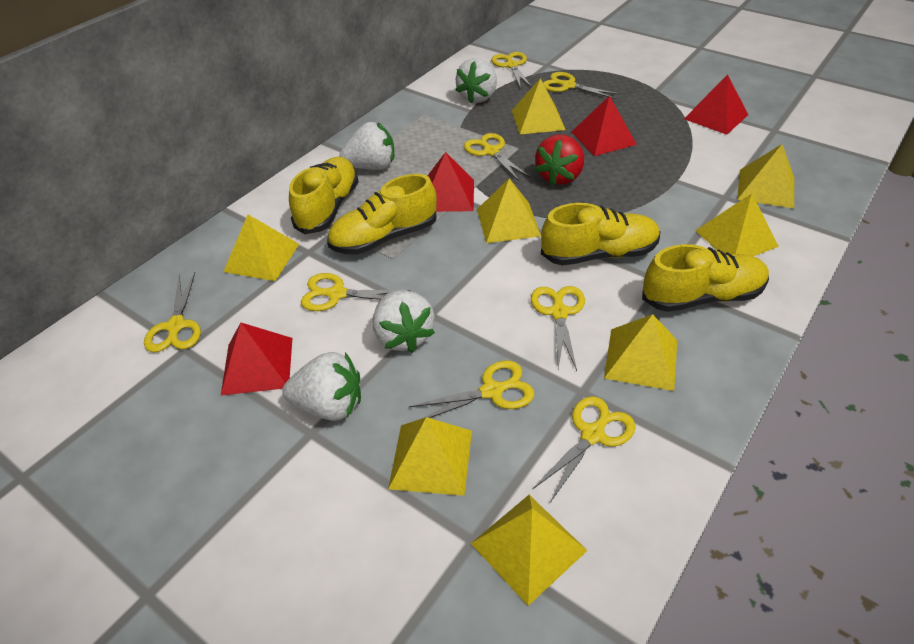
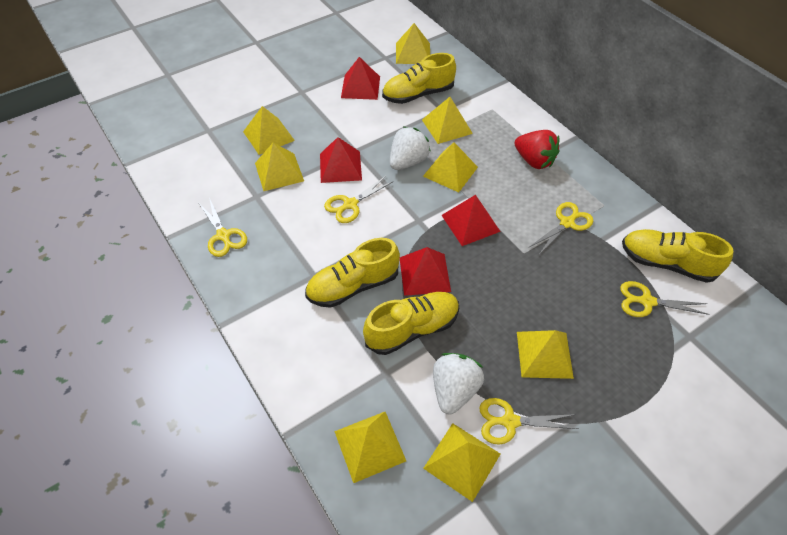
white strawberry: 4 -> 2
yellow scissors: 8 -> 5

